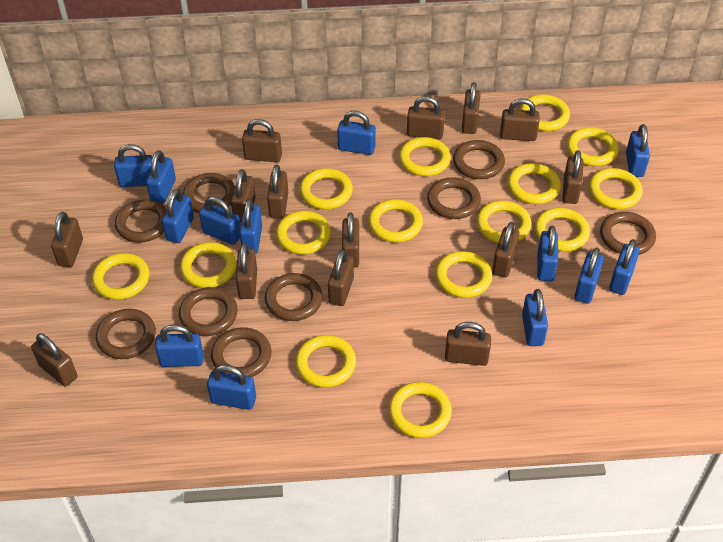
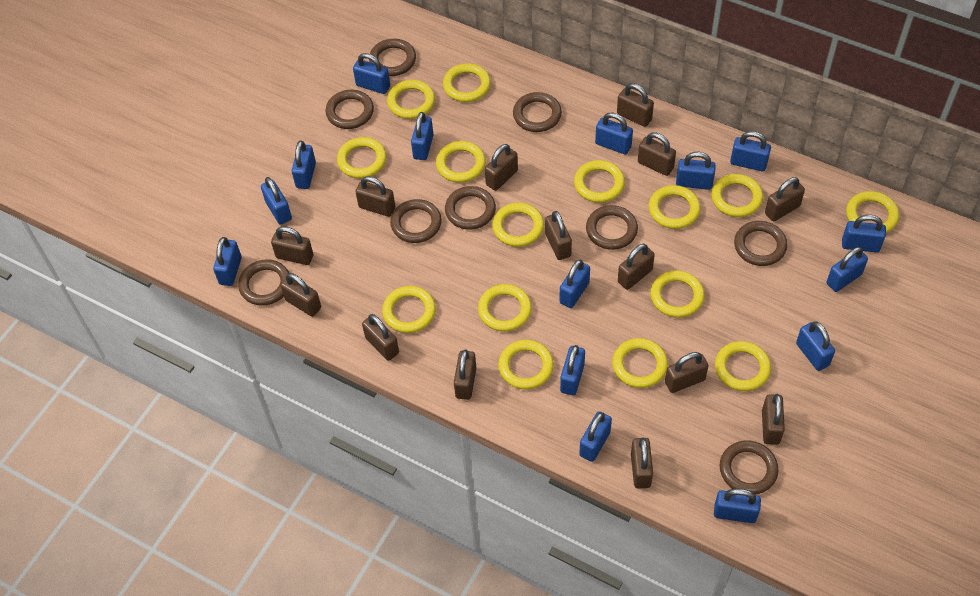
blue padlock: 13 -> 15

